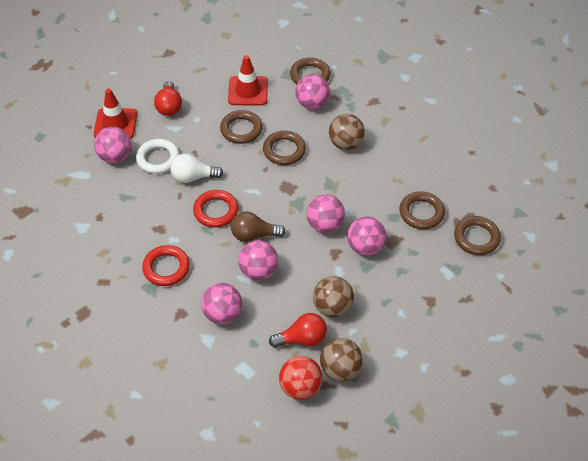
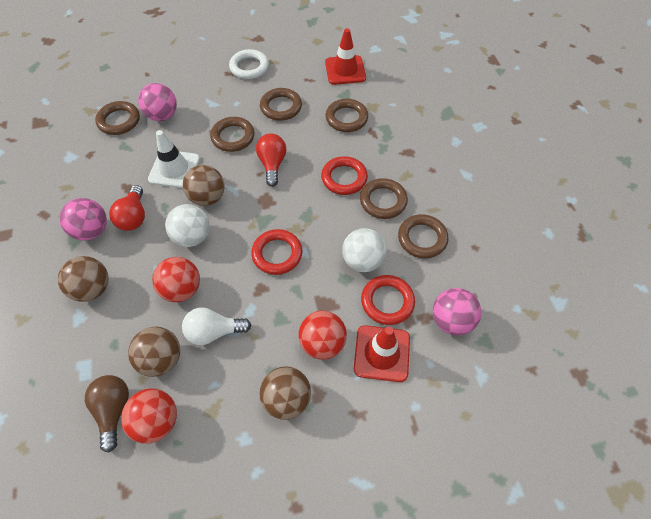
brown ball: 3 -> 4
brown ring: 5 -> 6
pink ball: 6 -> 3
red ball: 1 -> 3
red ring: 2 -> 3
white ball: 0 -> 2
white traffic cone: 0 -> 1

